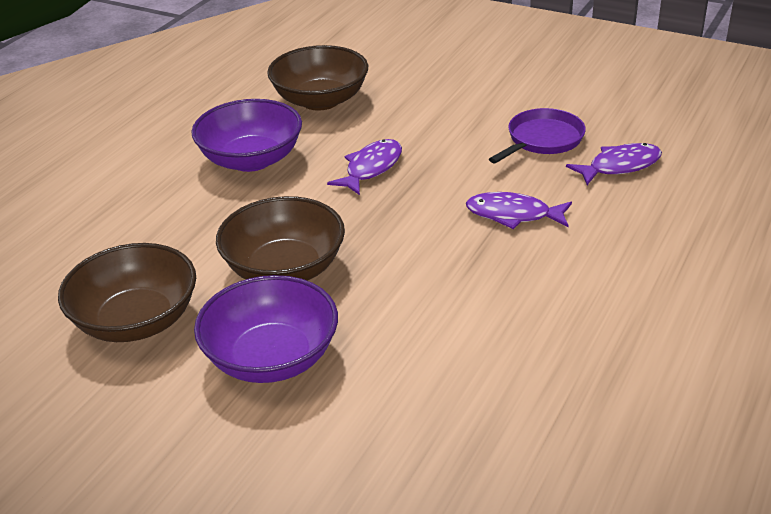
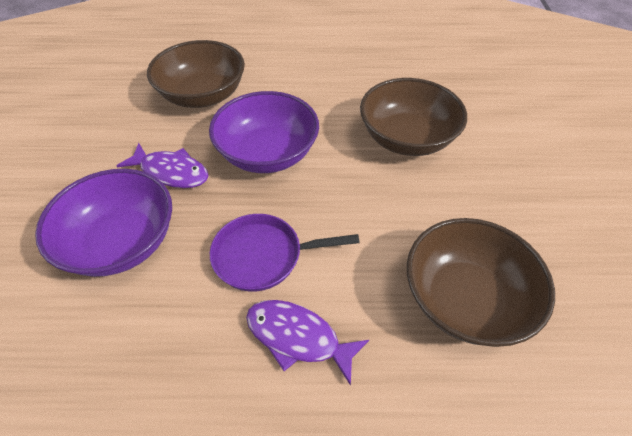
purple fish: 3 -> 2

